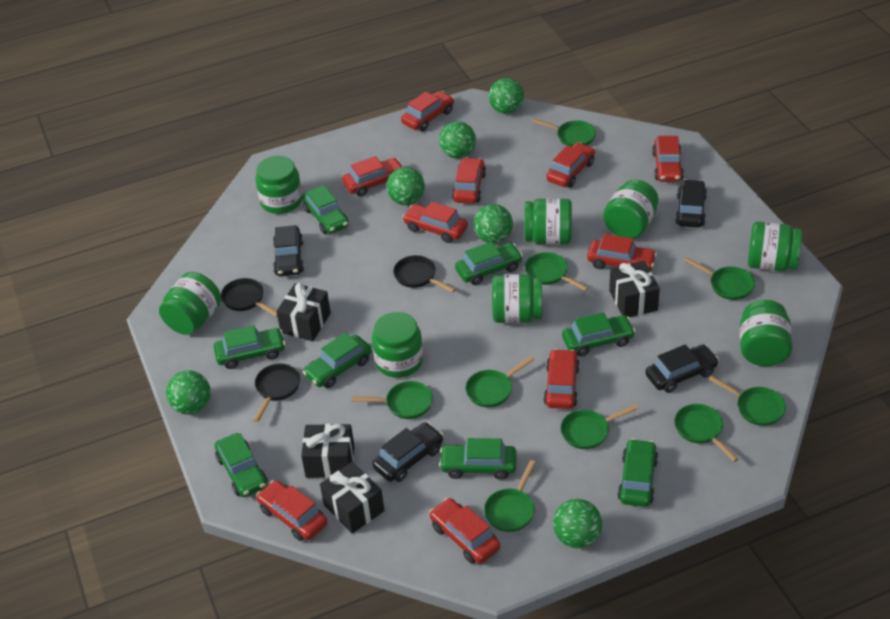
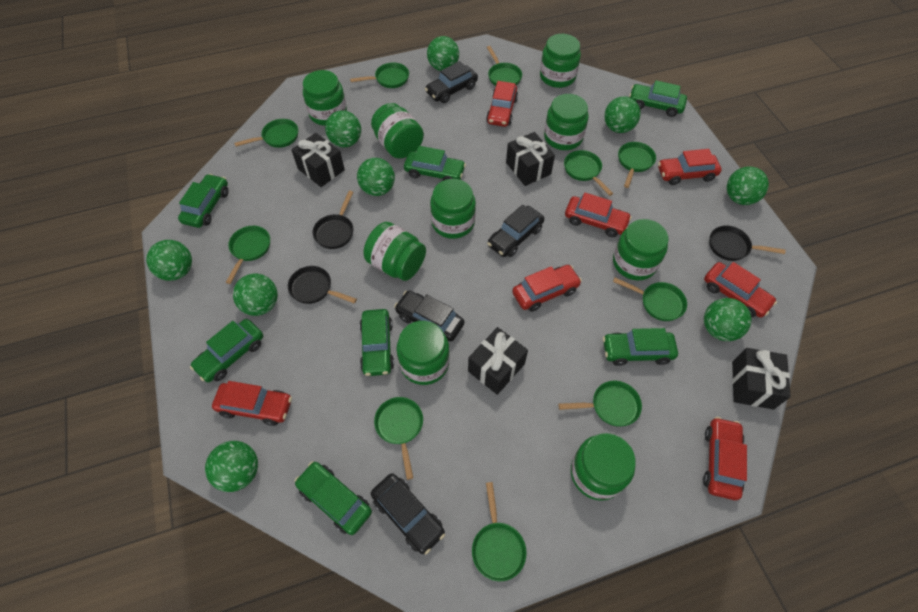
green ball: 6 -> 9
green car: 8 -> 7
green jar: 8 -> 9
green pan: 9 -> 10
red car: 10 -> 7

